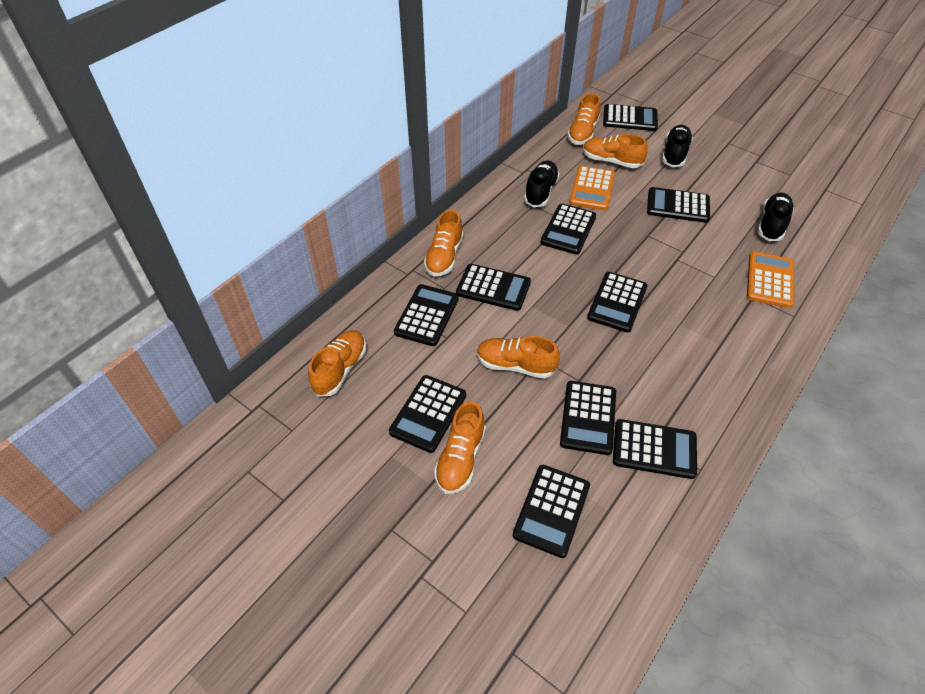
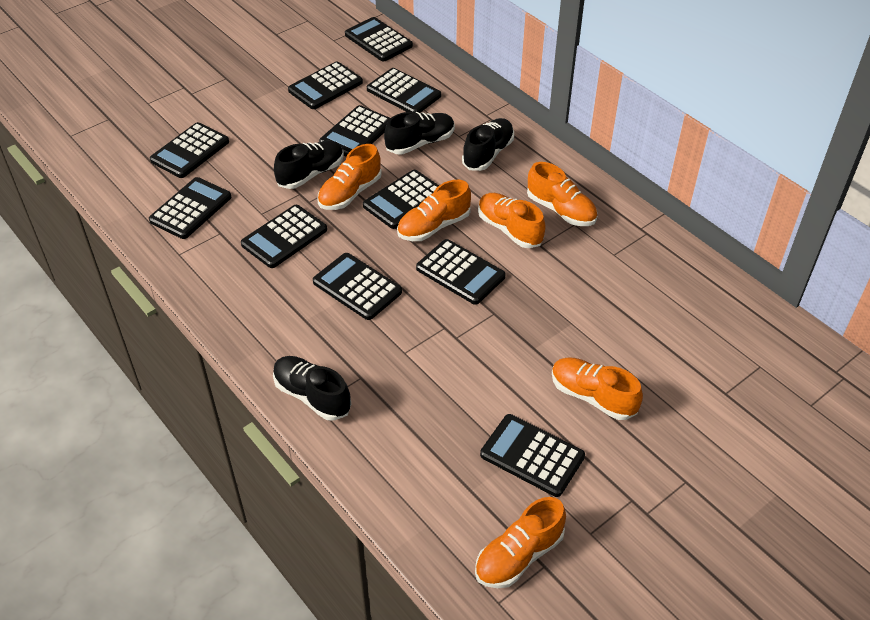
black calculator: 10 -> 11
black shoe: 3 -> 4
orange calculator: 2 -> 0

